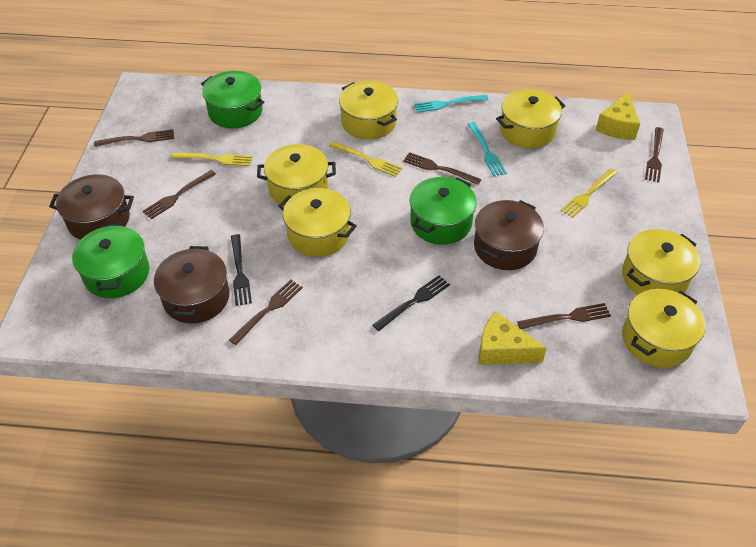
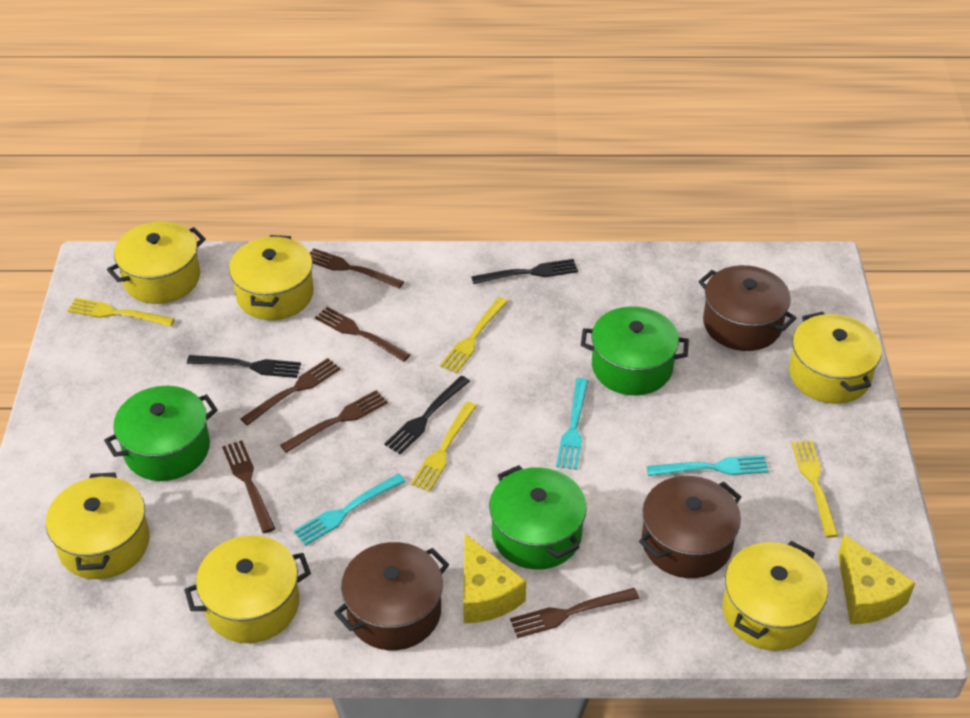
black fork: 2 -> 3
turquoise fork: 2 -> 3
yellow fork: 3 -> 4

